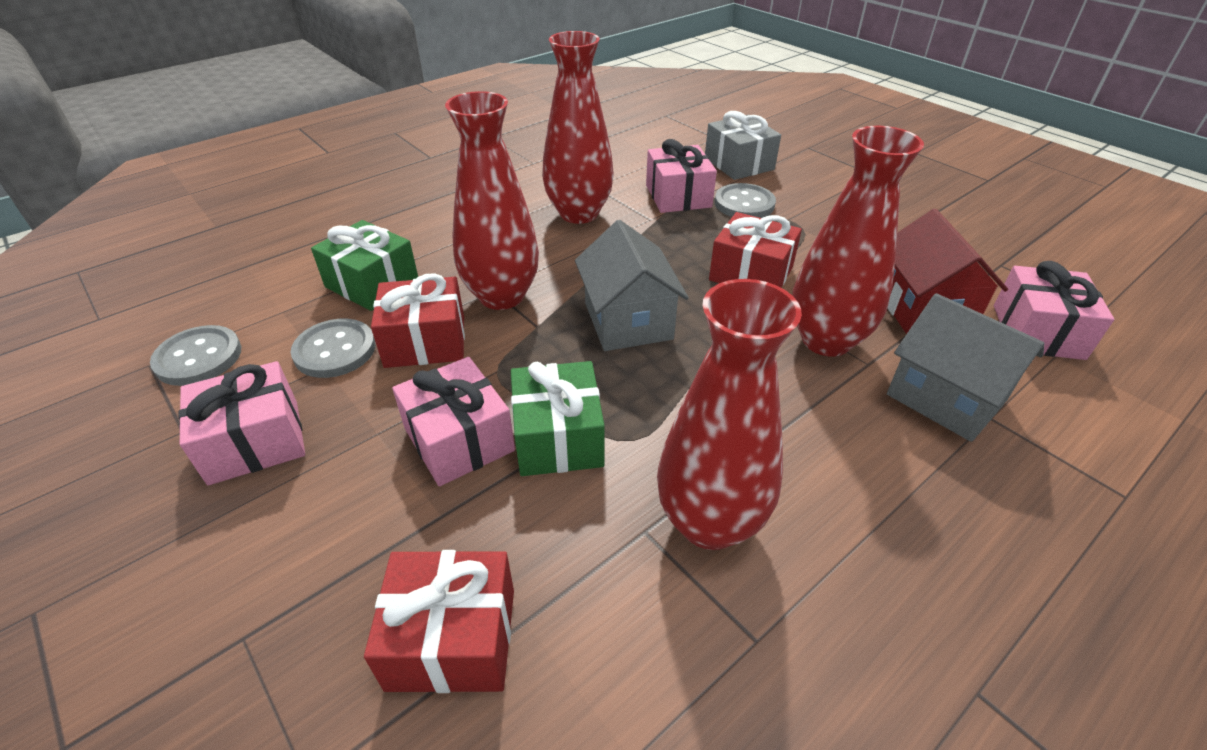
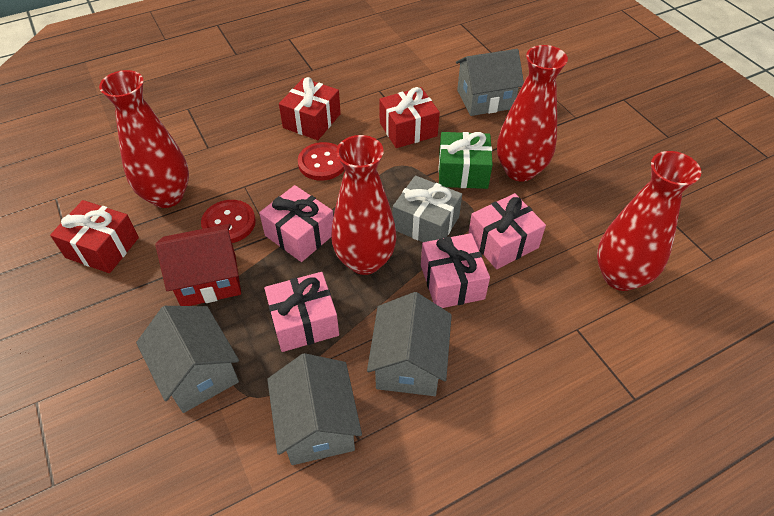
green gift: 2 -> 1
grey button: 3 -> 0
grey house: 2 -> 4
red button: 0 -> 2

